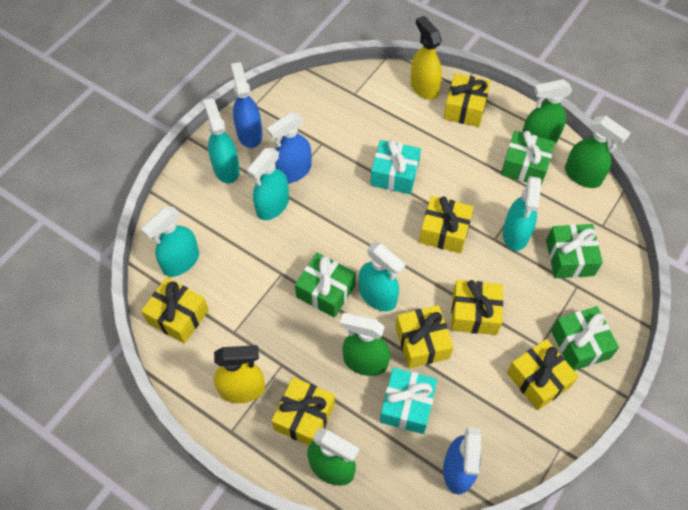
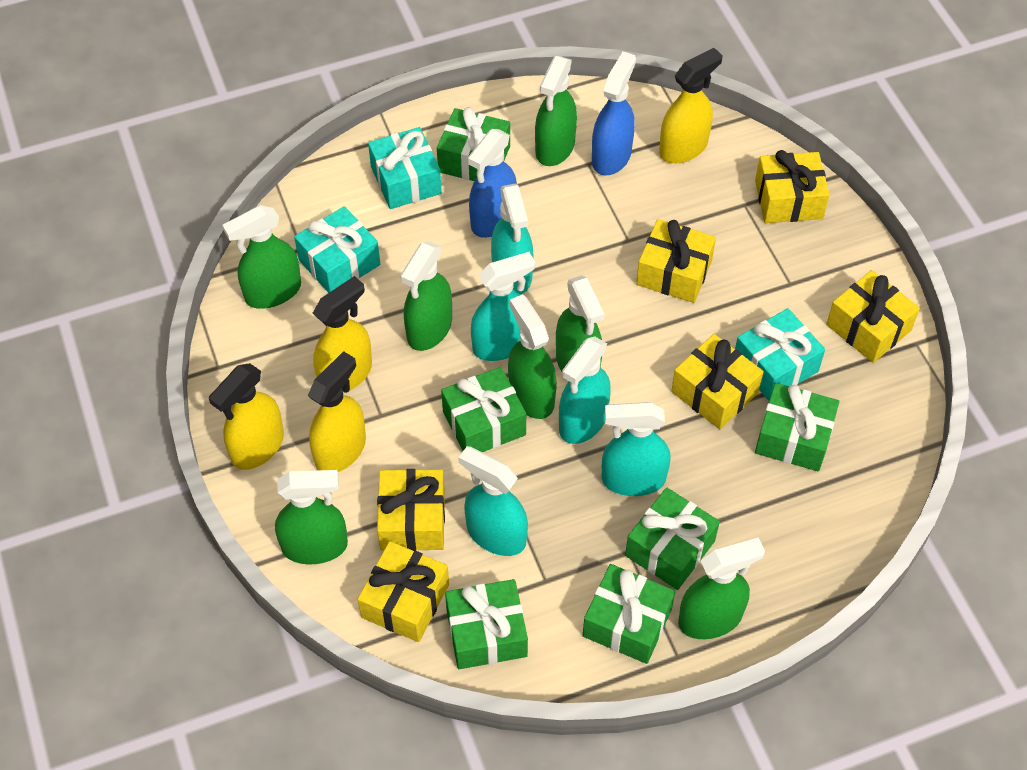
blue spray bottle: 3 -> 2
green gift: 4 -> 6
green spray bottle: 4 -> 7
turquoise gift: 2 -> 3
yellow gift: 7 -> 6
yellow spray bottle: 2 -> 4

